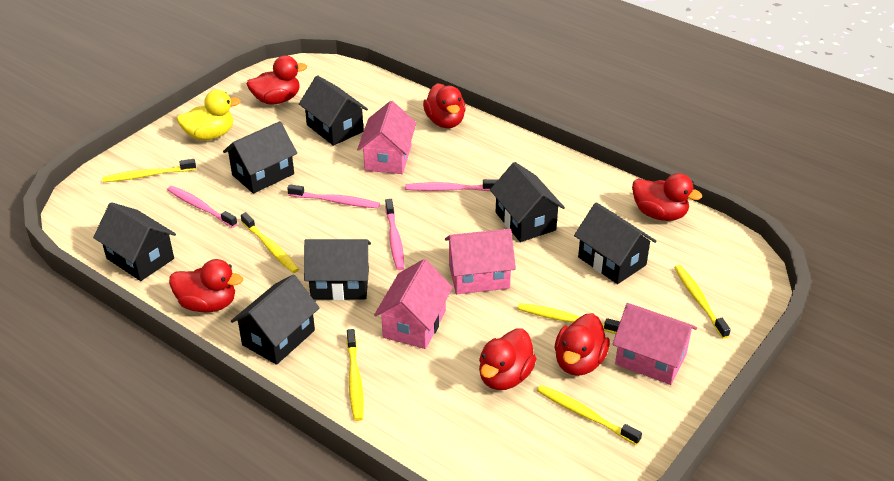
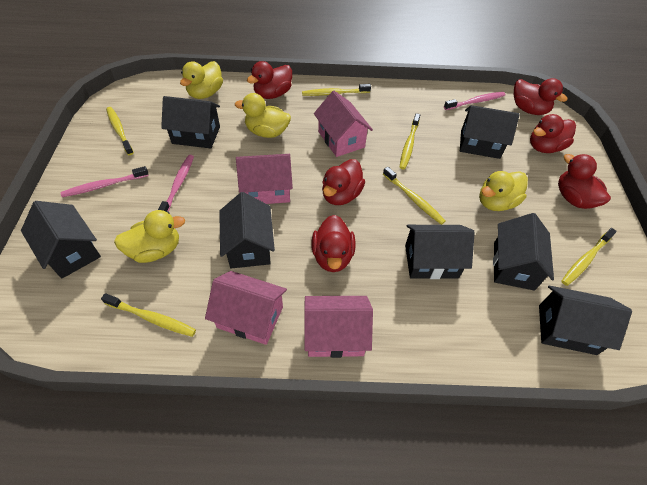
pink toothbrush: 4 -> 3
yellow duck: 1 -> 4

